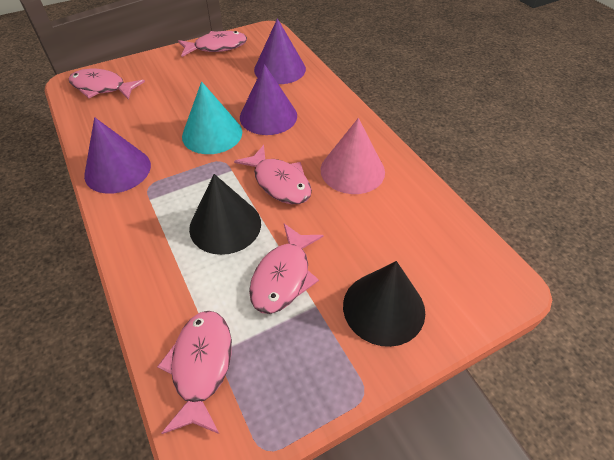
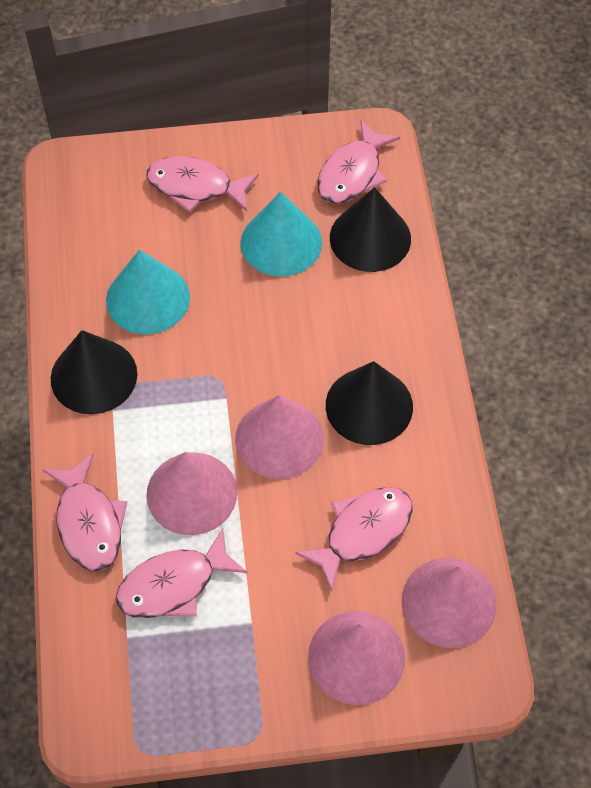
black cone: 2 -> 3
pink cone: 1 -> 4
purple cone: 3 -> 0
turquoise cone: 1 -> 2

